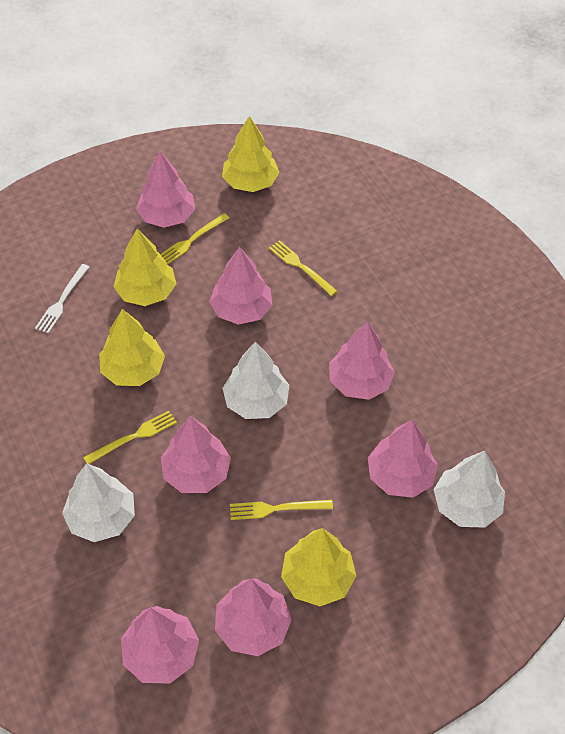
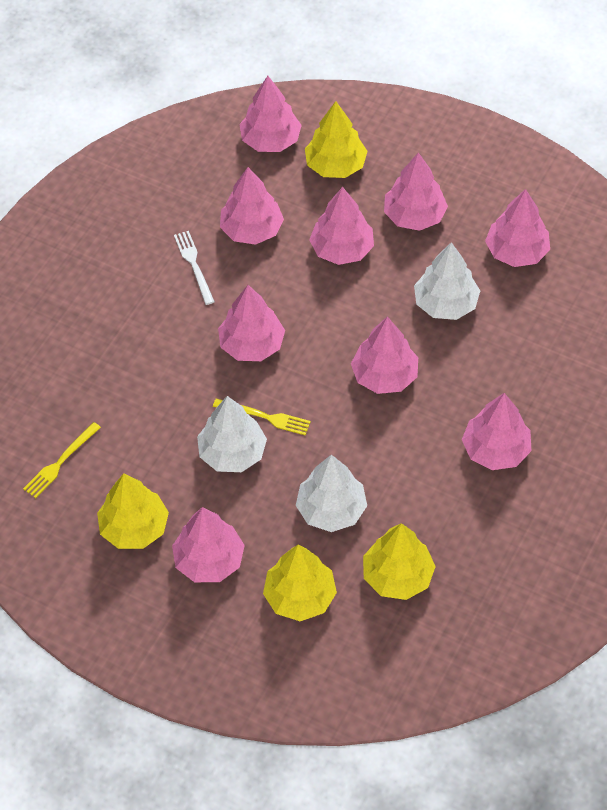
pink tree: 7 -> 9
yellow fork: 4 -> 2

